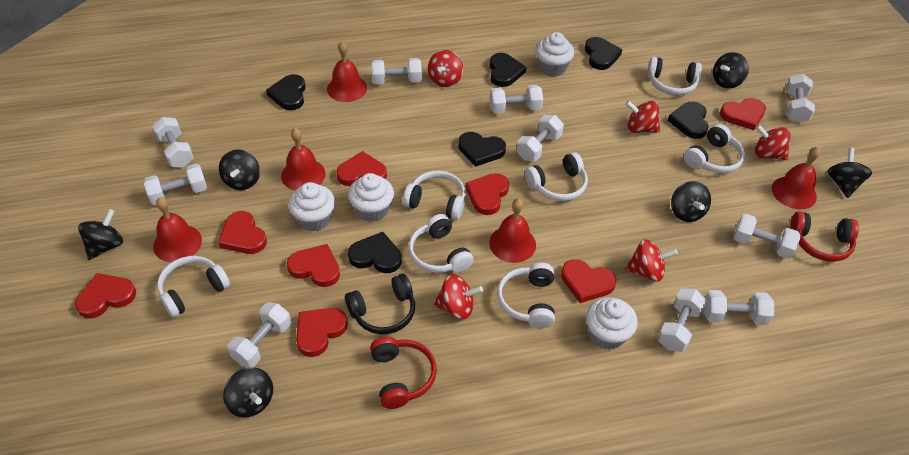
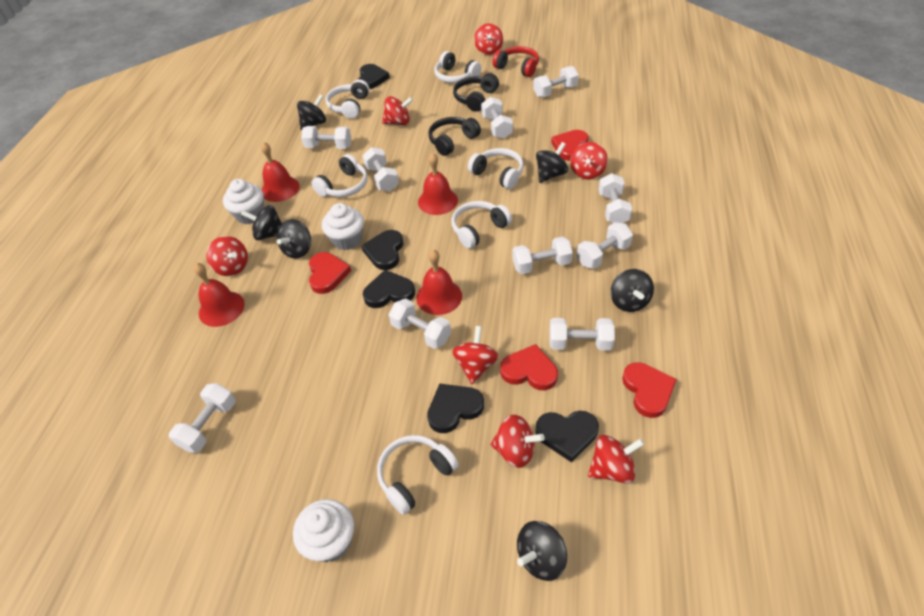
black headphones: 1 -> 2
black heart: 6 -> 5
red bell: 5 -> 4
red headphones: 2 -> 1
red heart: 8 -> 4
red spinning top: 5 -> 7
white cupcake: 4 -> 3
white headphones: 7 -> 6

